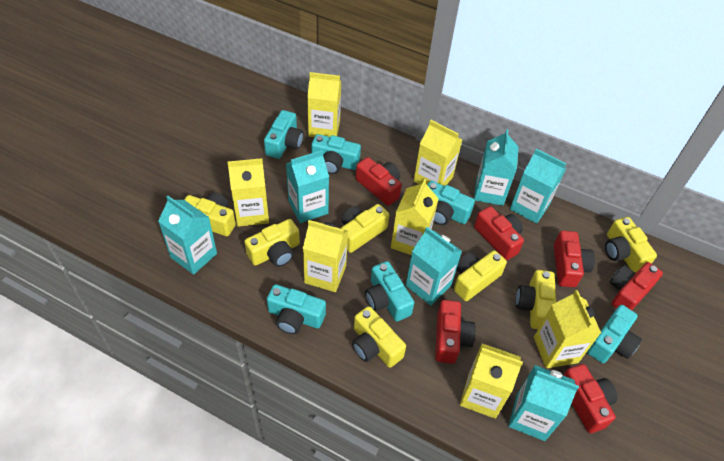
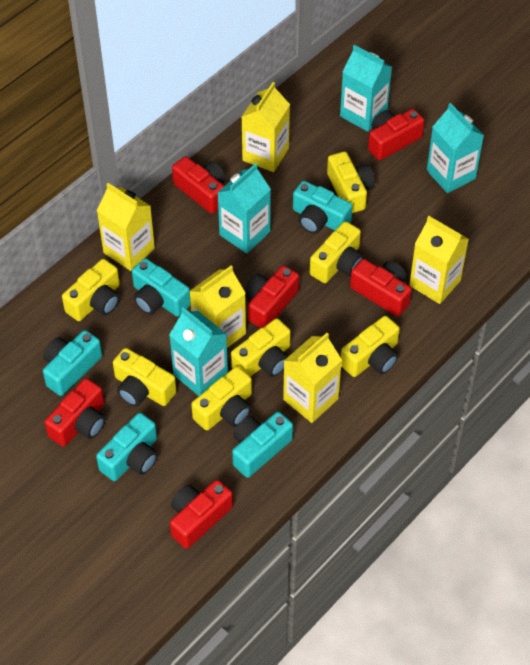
turquoise camera: 6 -> 5
turquoise carton: 6 -> 4
yellow carton: 7 -> 5

